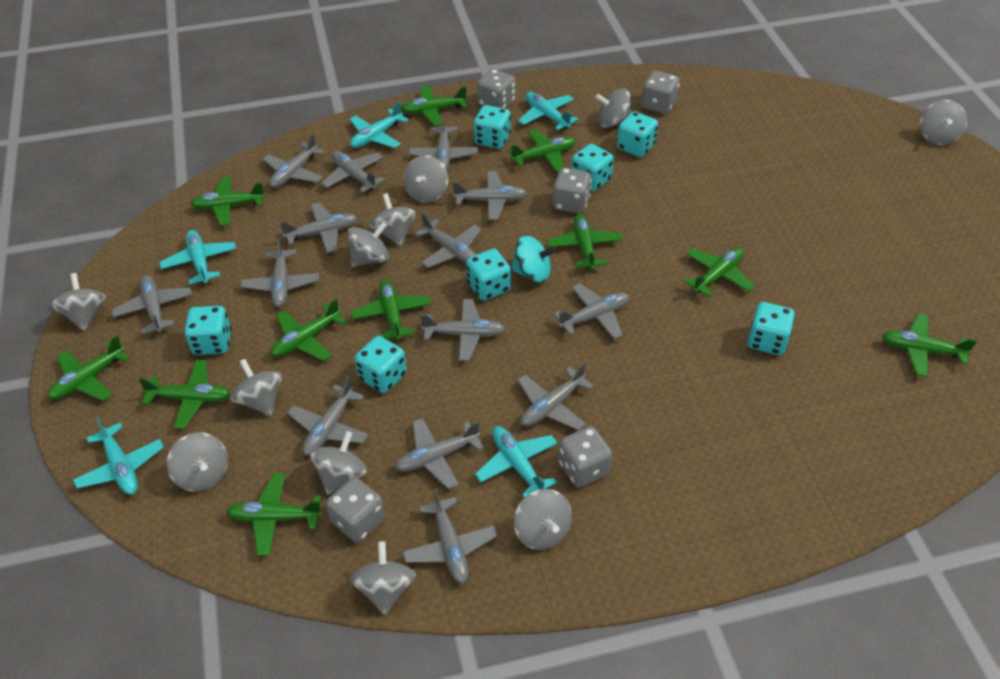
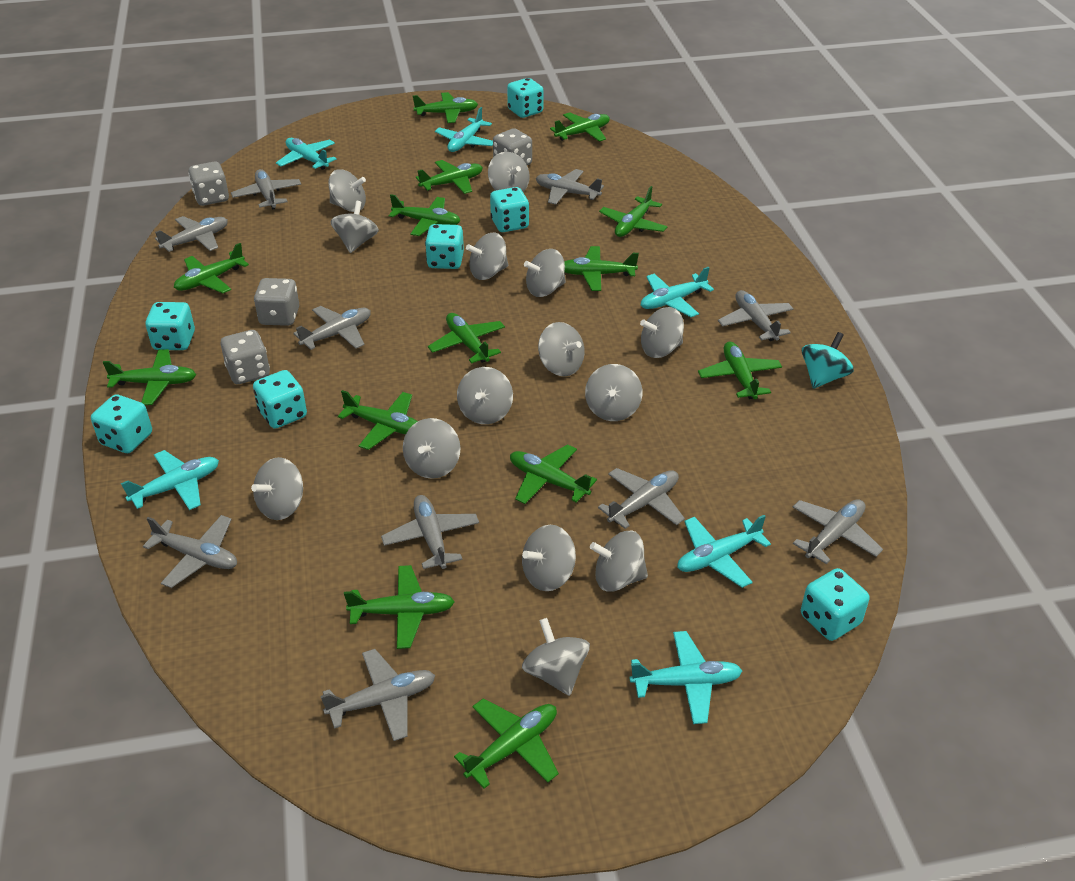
green plane: 11 -> 14
grey dice: 5 -> 4
grey plane: 14 -> 10
grey spinning top: 11 -> 14
turquoise plane: 5 -> 6

